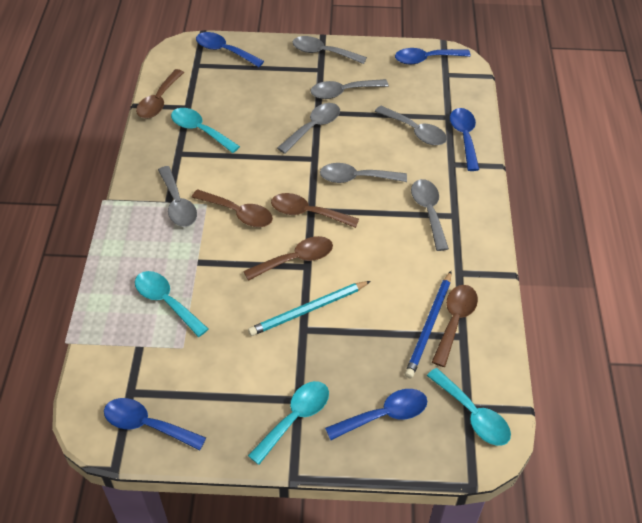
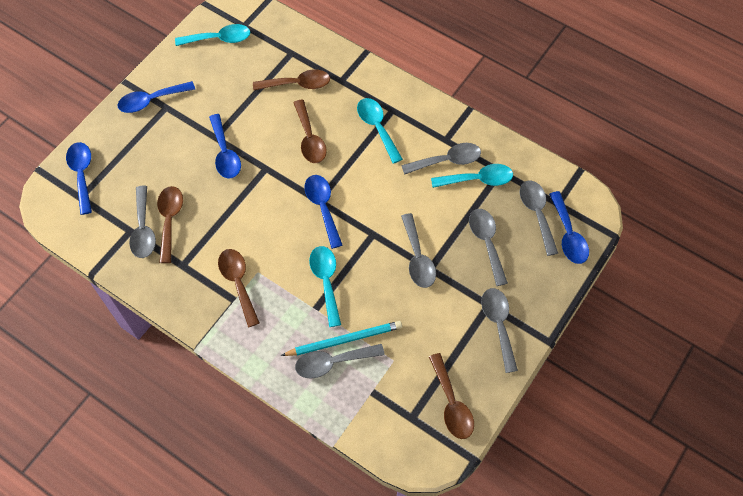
blue pencil: 1 -> 0

